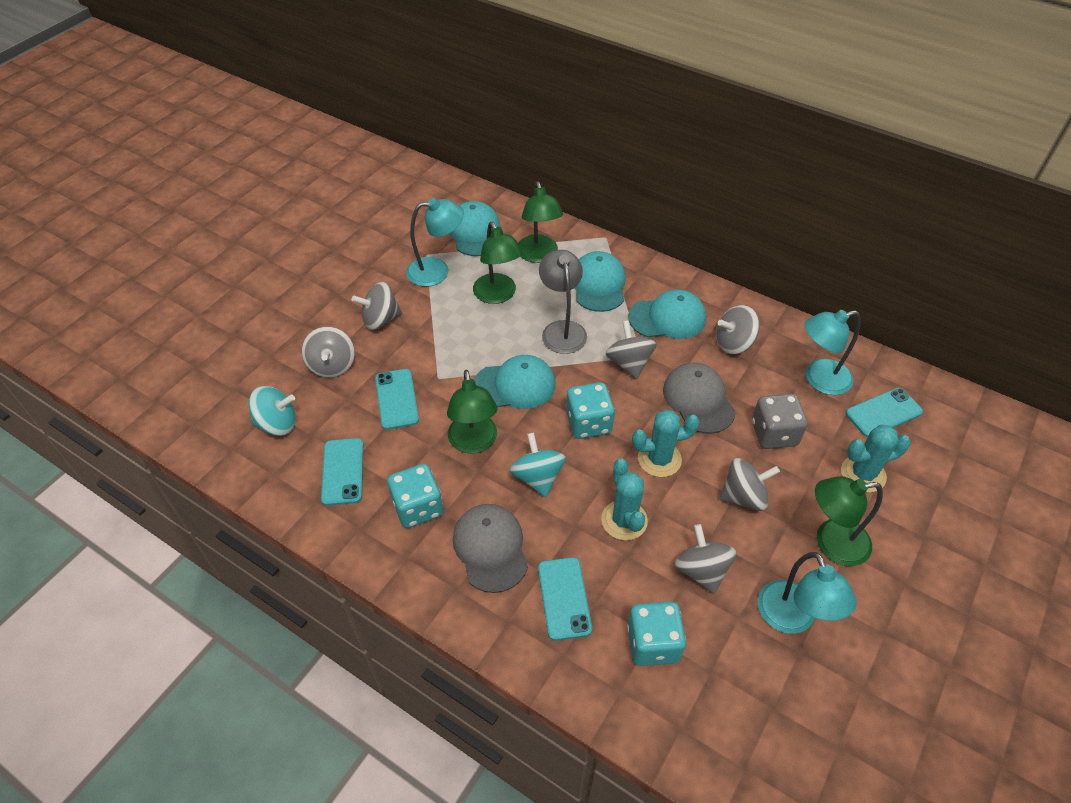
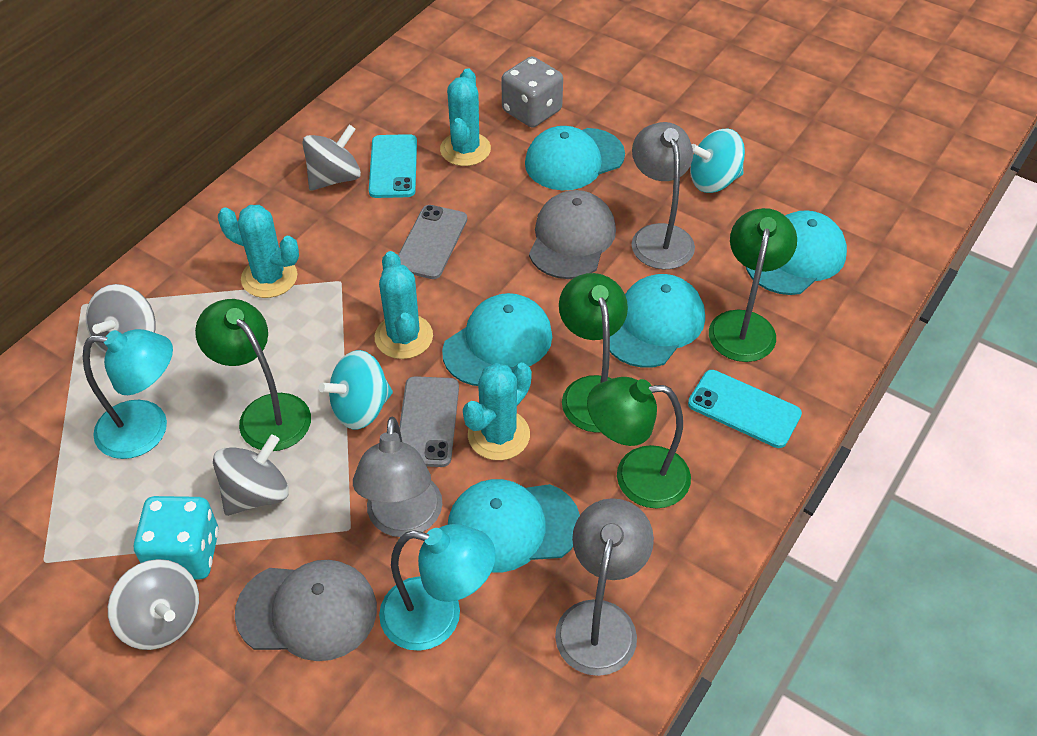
grey lamp: 1 -> 3
grey phone: 0 -> 2
grey spinning top: 6 -> 4
turquoise cactus: 3 -> 4
turquoise cap: 4 -> 5
turquoise dice: 3 -> 1
turquoise lamp: 3 -> 2
turquoise phone: 4 -> 2

